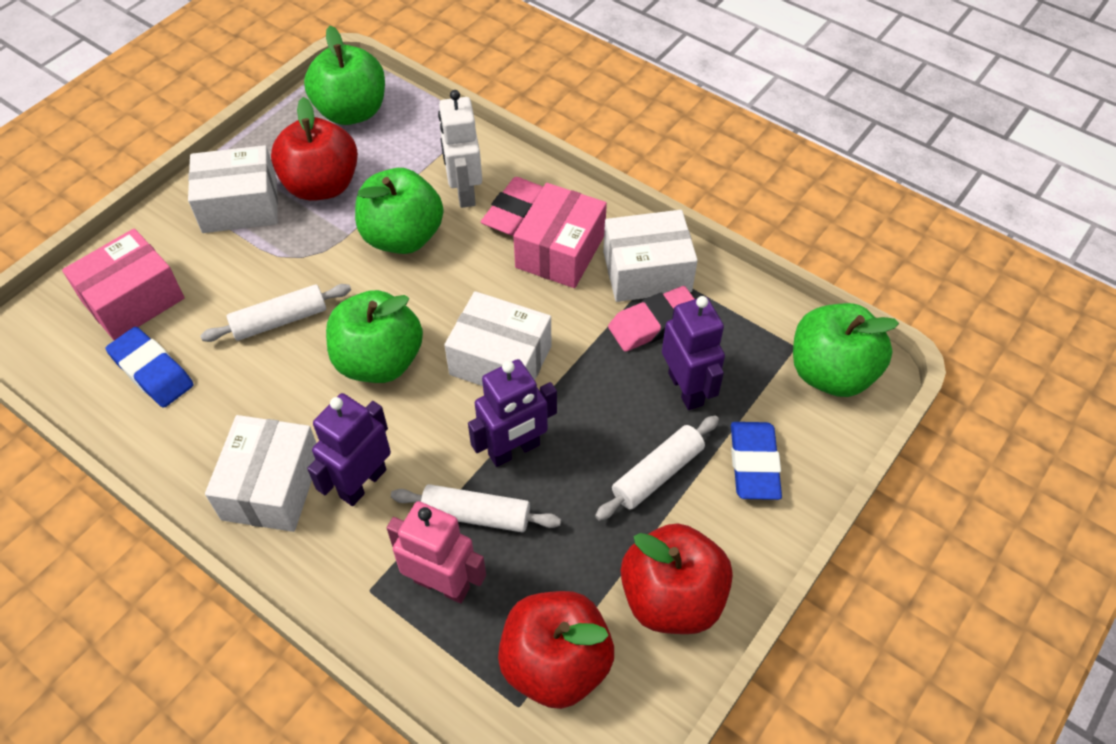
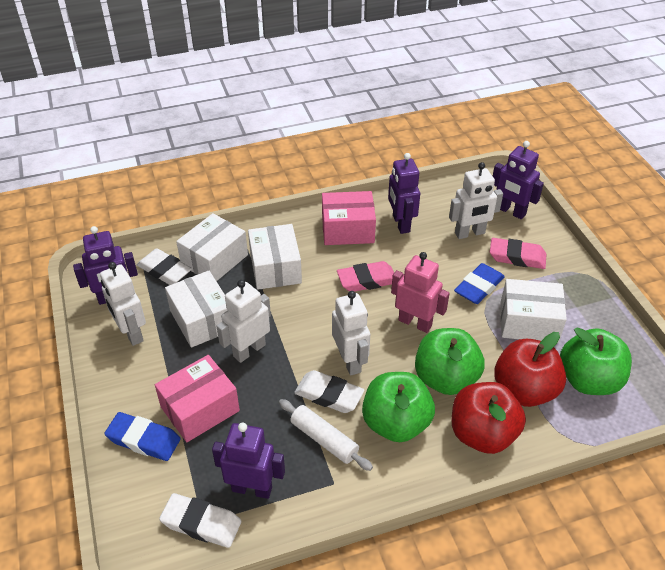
green apple: 4 -> 3
purple robot: 3 -> 4
red apple: 3 -> 2
white eraser: 0 -> 3
white robot: 1 -> 4
white rolling pin: 3 -> 1

